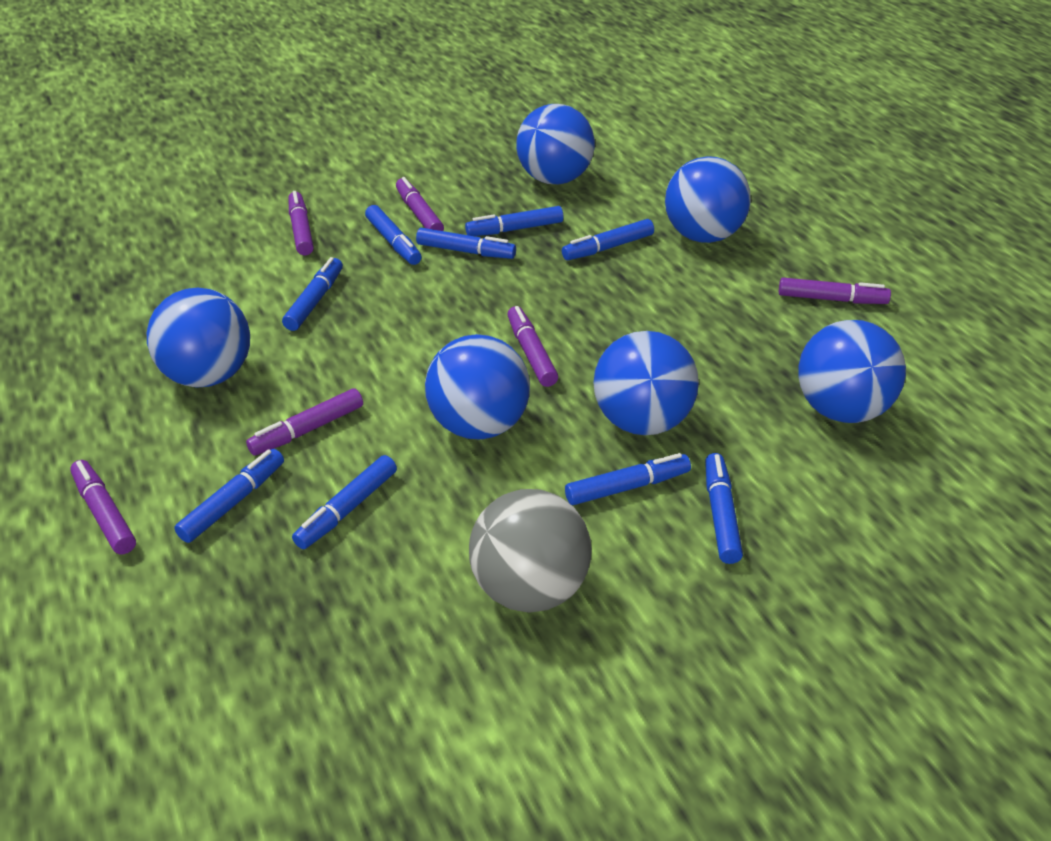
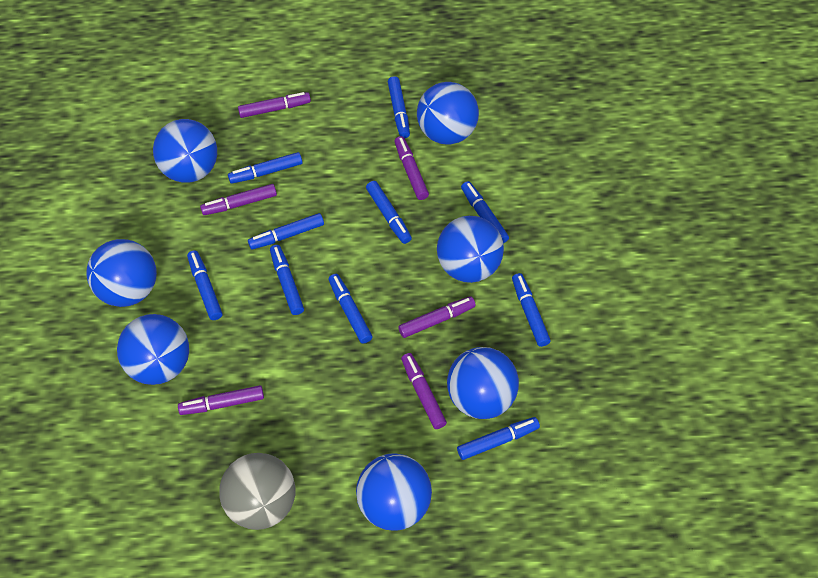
blue ball: 6 -> 7
blue marker: 9 -> 10

